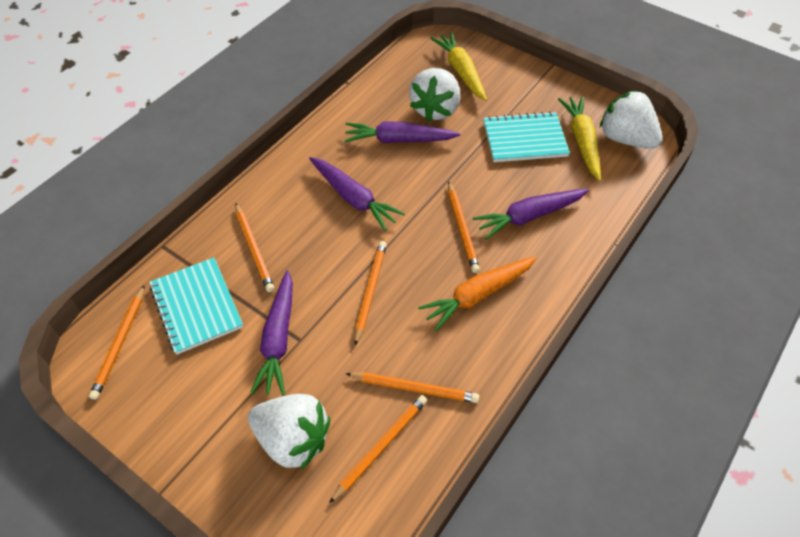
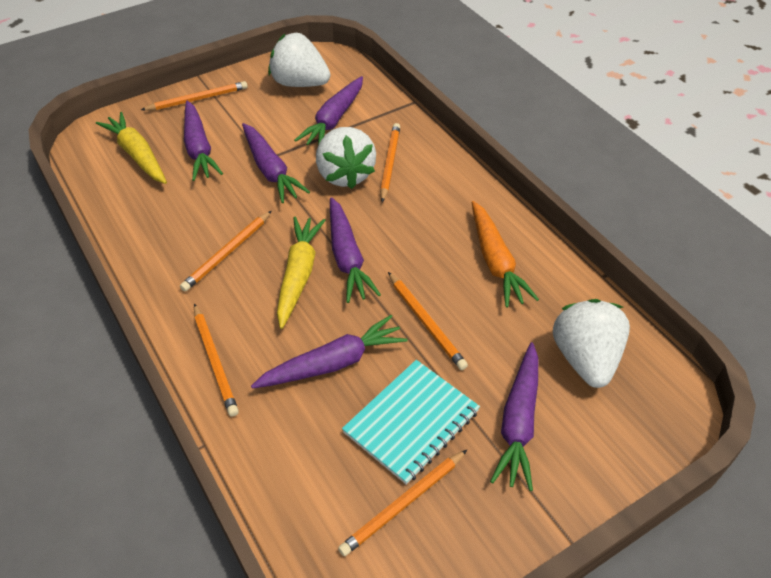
purple carrot: 4 -> 6
turquoise notebook: 2 -> 1

